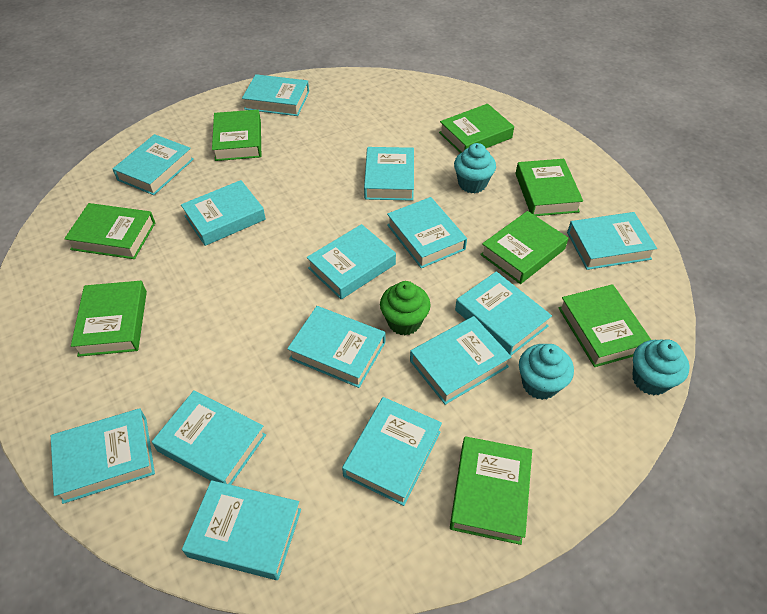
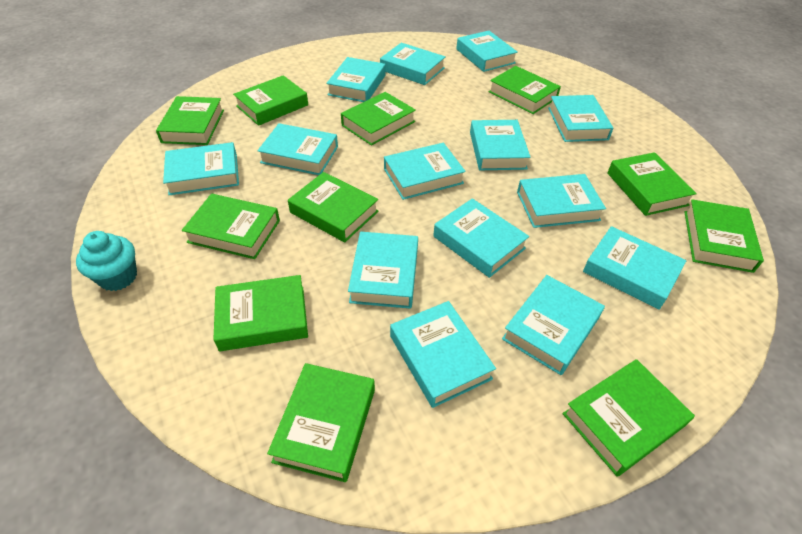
green book: 8 -> 11
green cupcake: 1 -> 0
turquoise cupcake: 3 -> 1

